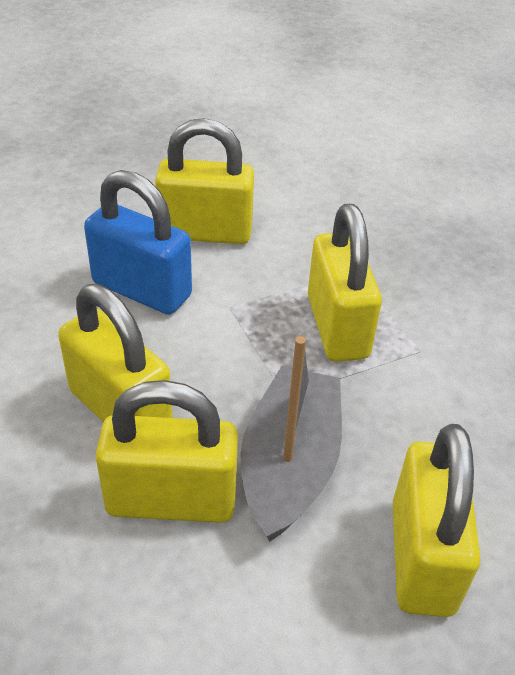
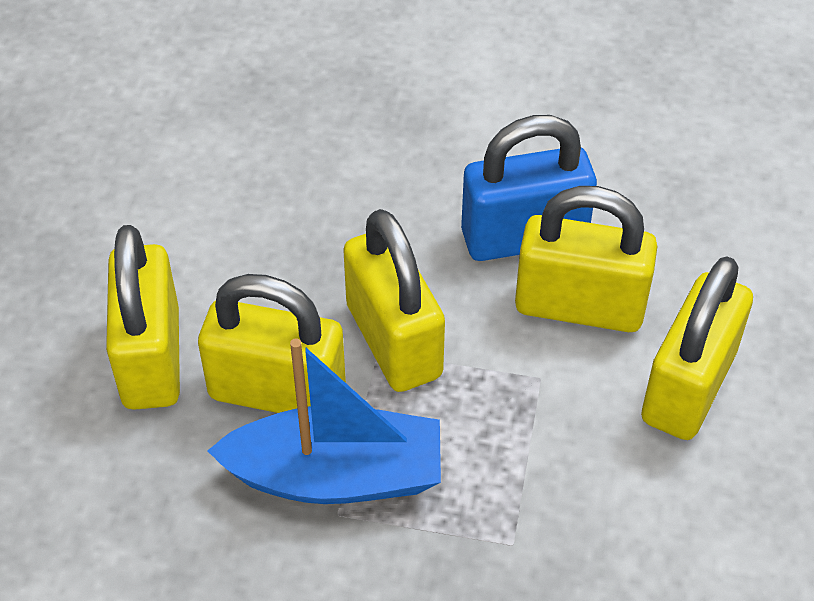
blue boat: 0 -> 1
grey boat: 1 -> 0

